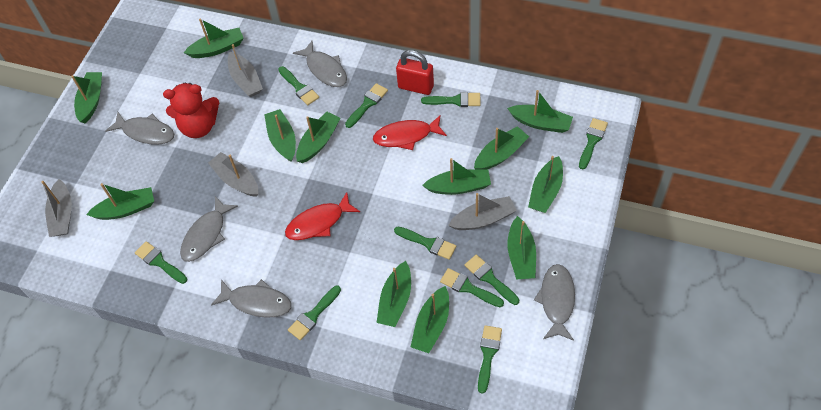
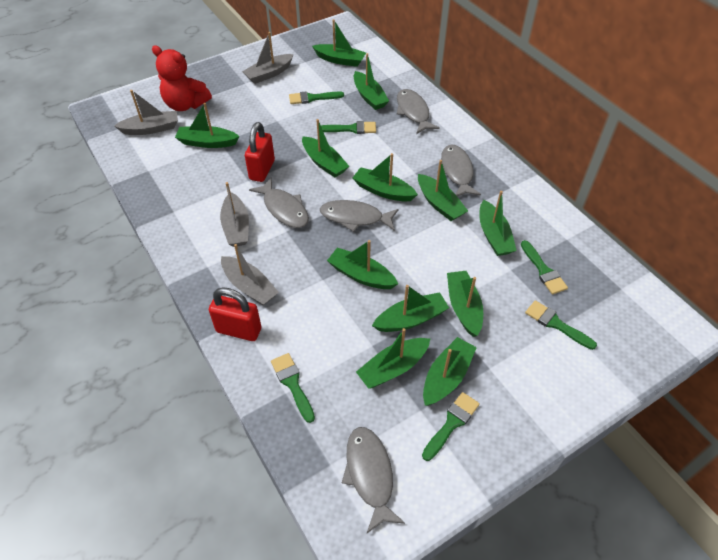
green brush: 10 -> 6
red fish: 2 -> 0
red padlock: 1 -> 2

